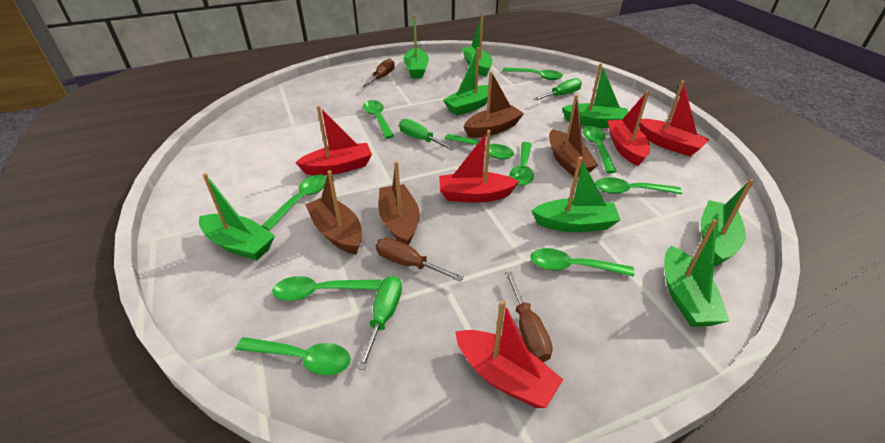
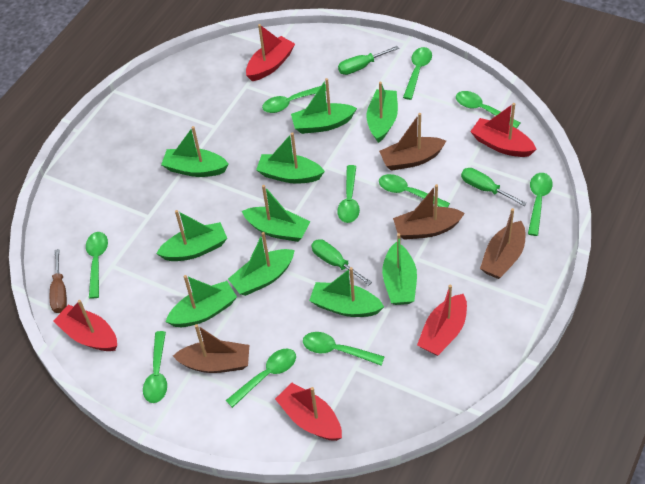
brown screwdriver: 3 -> 1
green boat: 8 -> 10

